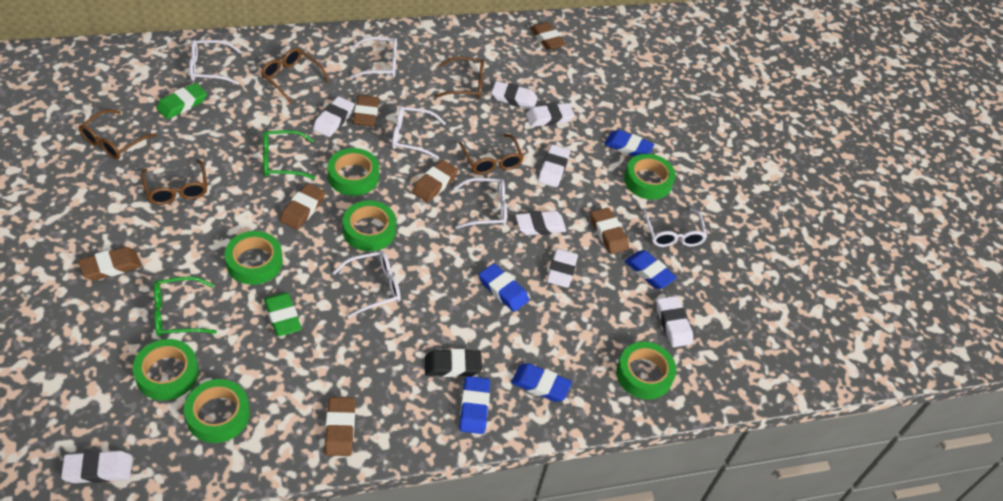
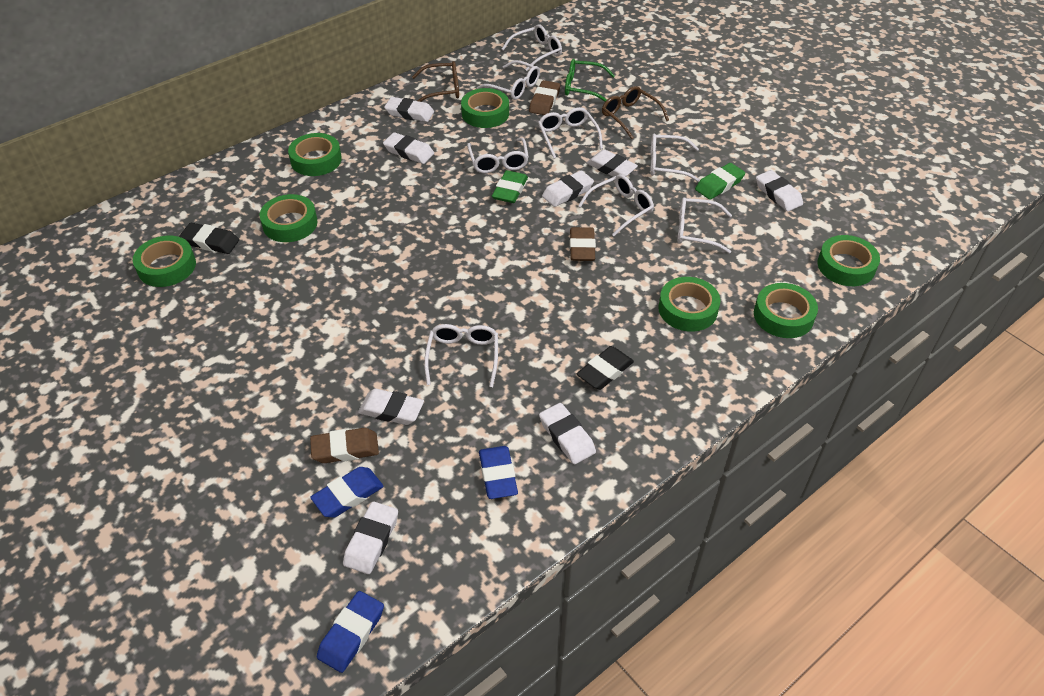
black eraser: 1 -> 2
blue eraser: 5 -> 3
brown eraser: 7 -> 3
brown glasses: 5 -> 2
green glasses: 2 -> 1
white glasses: 6 -> 8

